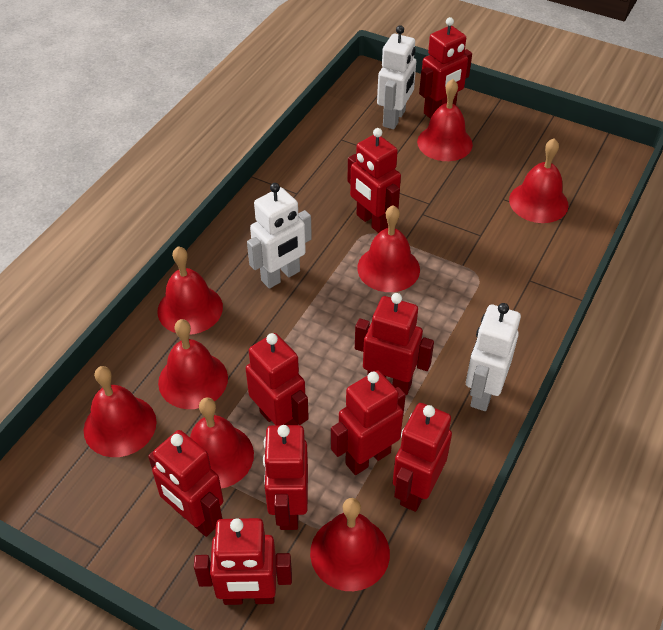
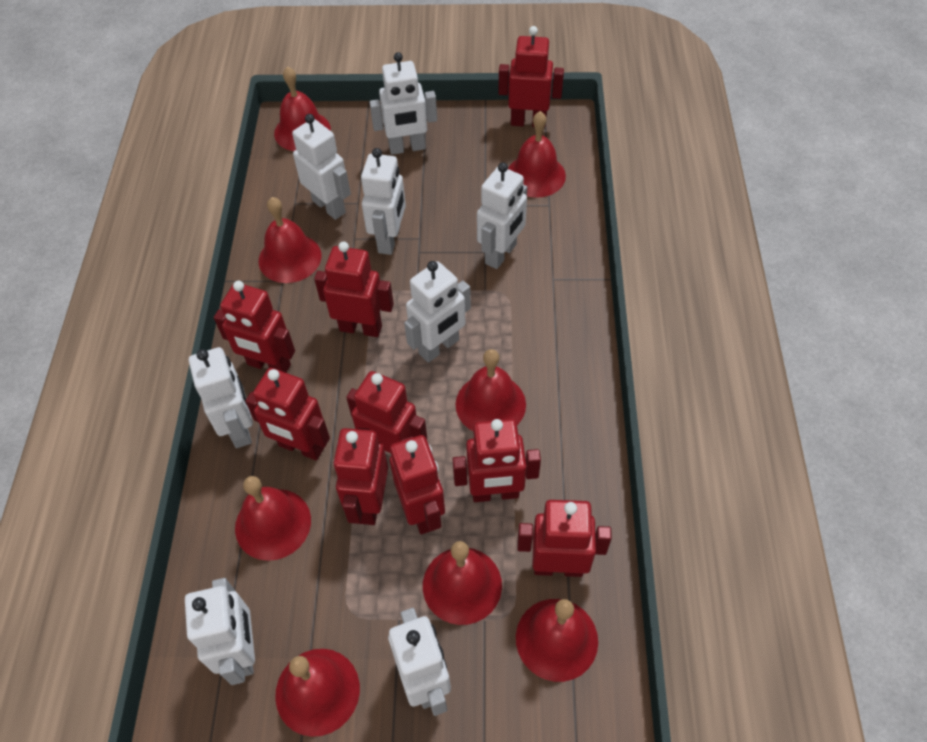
white robot: 3 -> 8

